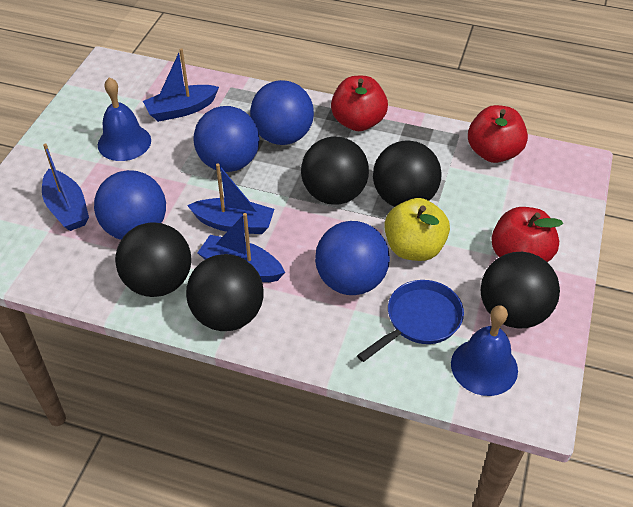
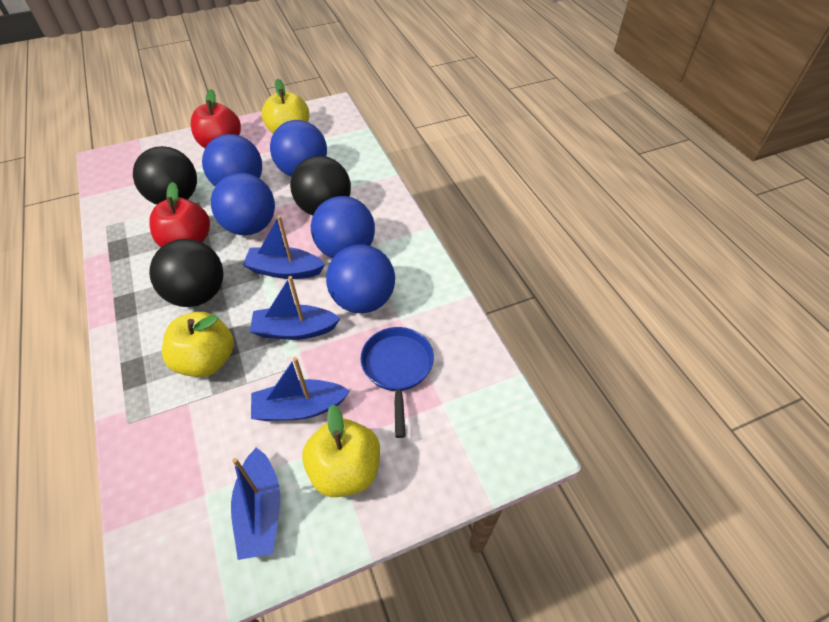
black ball: 5 -> 3
blue ball: 4 -> 5
blue bell: 2 -> 0
red apple: 3 -> 2
yellow apple: 1 -> 3

